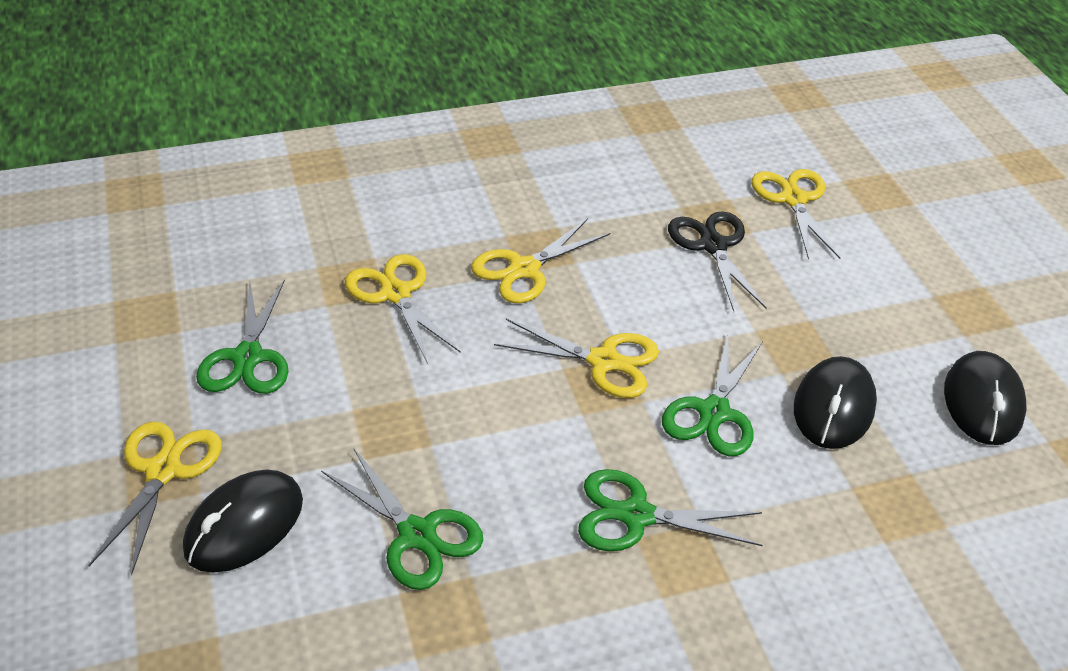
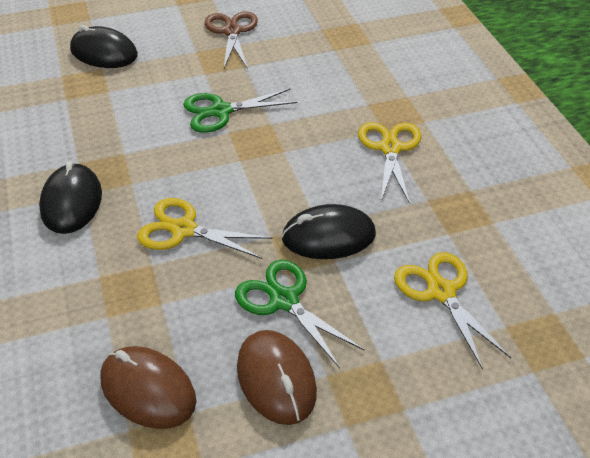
black scissors: 1 -> 0
brown mouse: 0 -> 2
brown scissors: 0 -> 1
green scissors: 4 -> 2
yellow scissors: 5 -> 3

